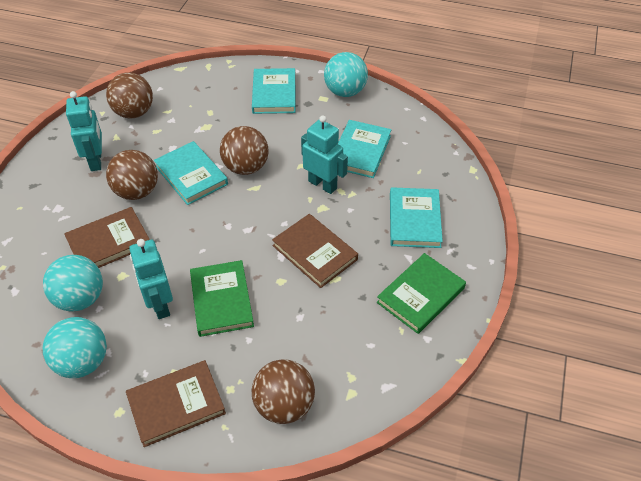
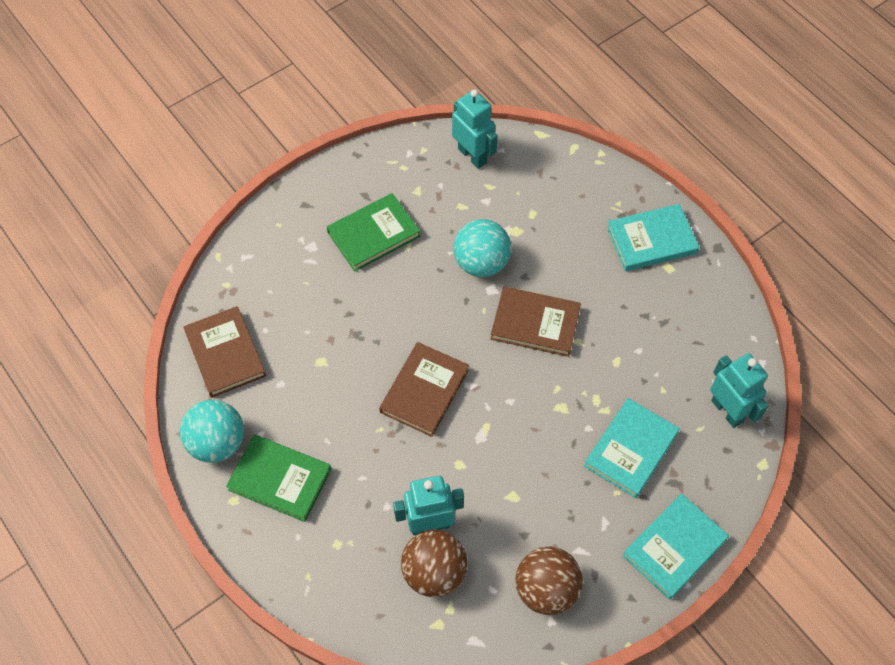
brown ball: 4 -> 2
turquoise ball: 3 -> 2
turquoise book: 4 -> 3

